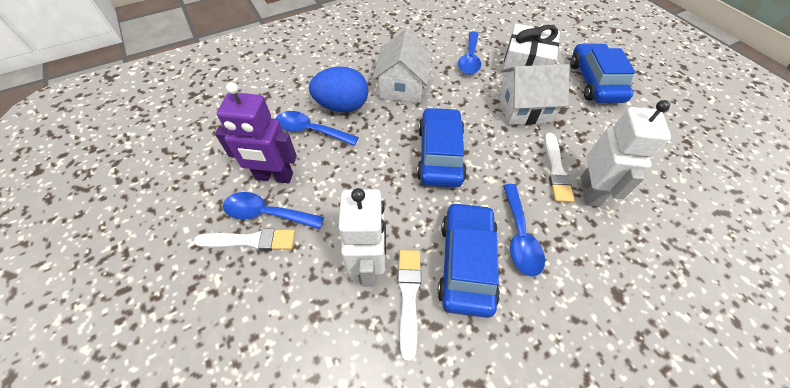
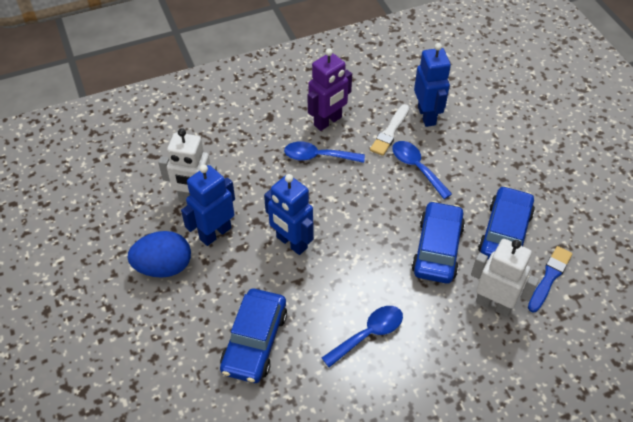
blue brush: 0 -> 1
blue robot: 0 -> 3
blue spoon: 4 -> 3
white brush: 3 -> 1
white gift: 1 -> 0
white house: 2 -> 0

